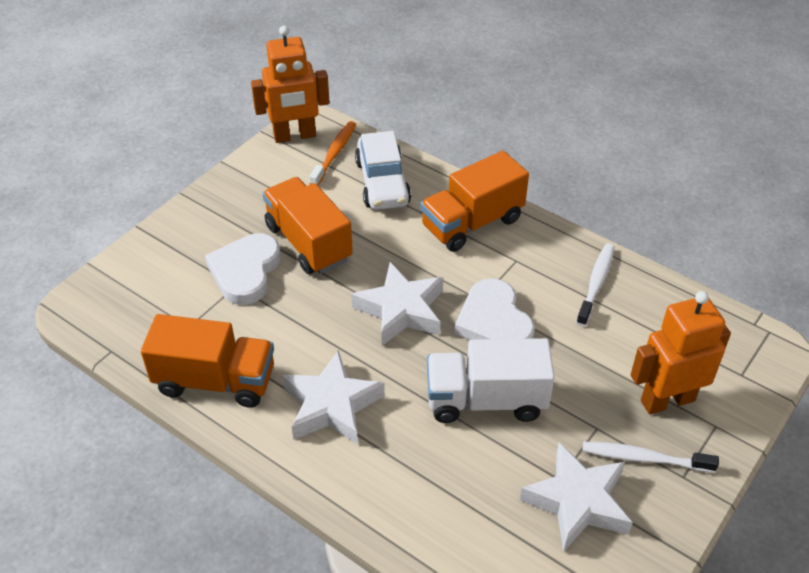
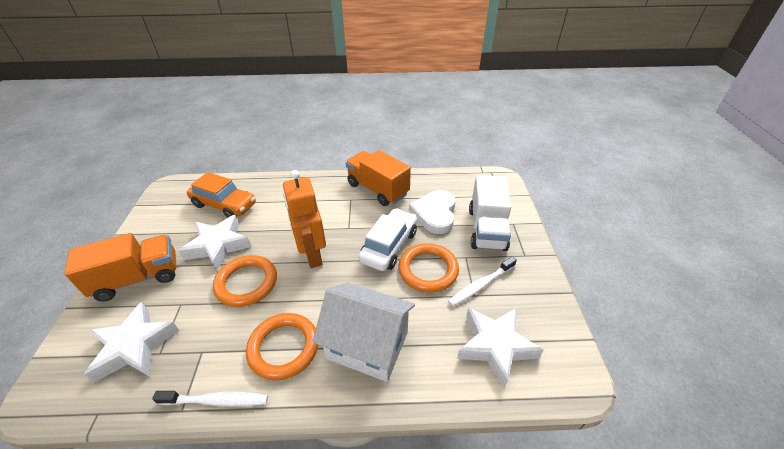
orange car: 0 -> 1
orange ring: 0 -> 3
orange robot: 2 -> 1
orange toothbrush: 1 -> 0
orange truck: 3 -> 2
white heart: 2 -> 1
white house: 0 -> 1

